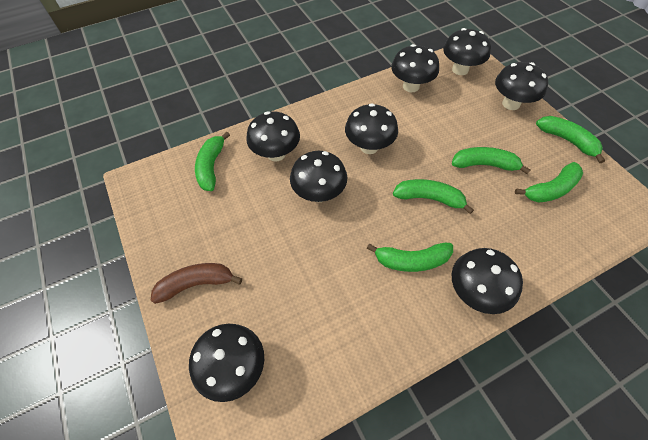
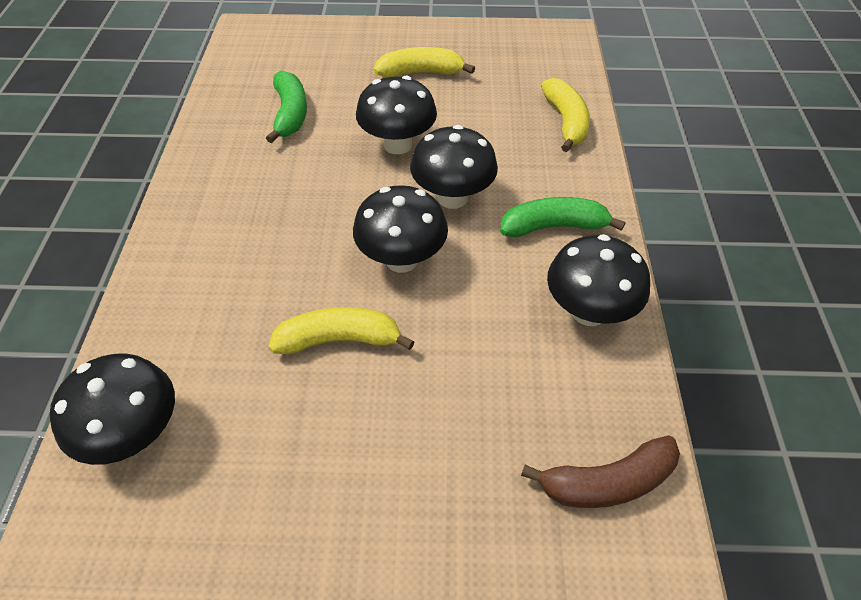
black mushroom: 8 -> 5
green banana: 6 -> 2
yellow banana: 0 -> 3

